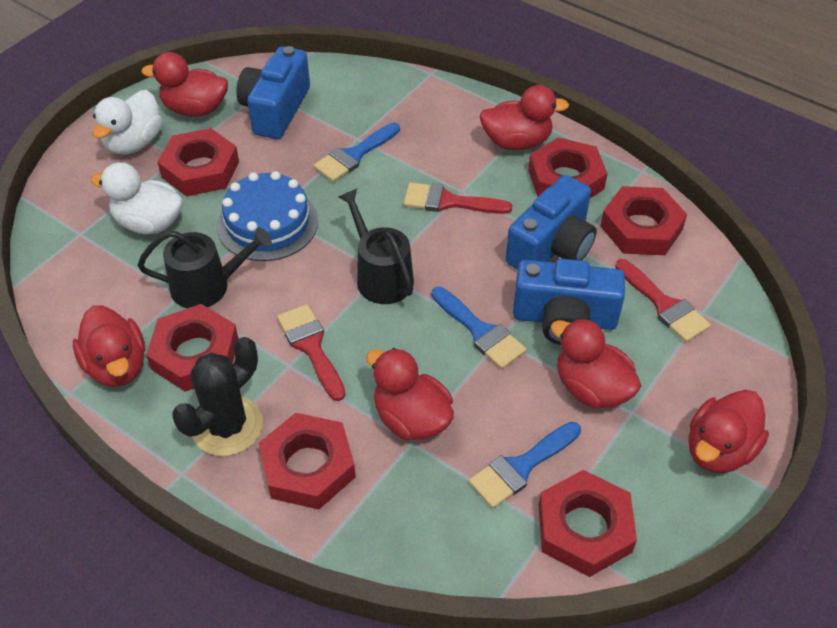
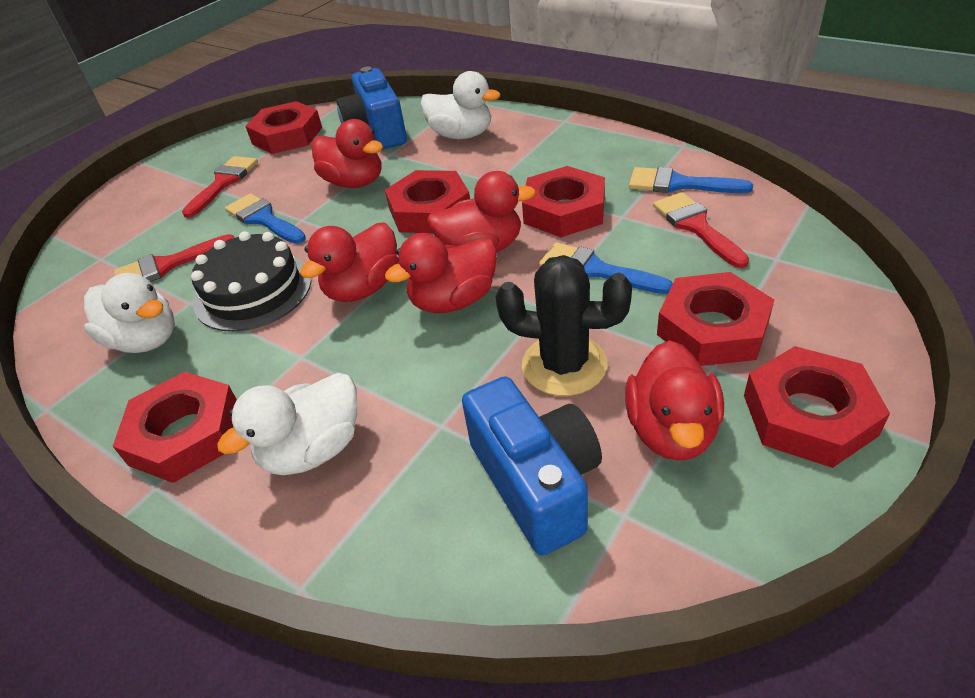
black cake: 0 -> 1
black watering can: 2 -> 0
blue cake: 1 -> 0
blue camera: 3 -> 2
red duck: 6 -> 5
white duck: 2 -> 3

